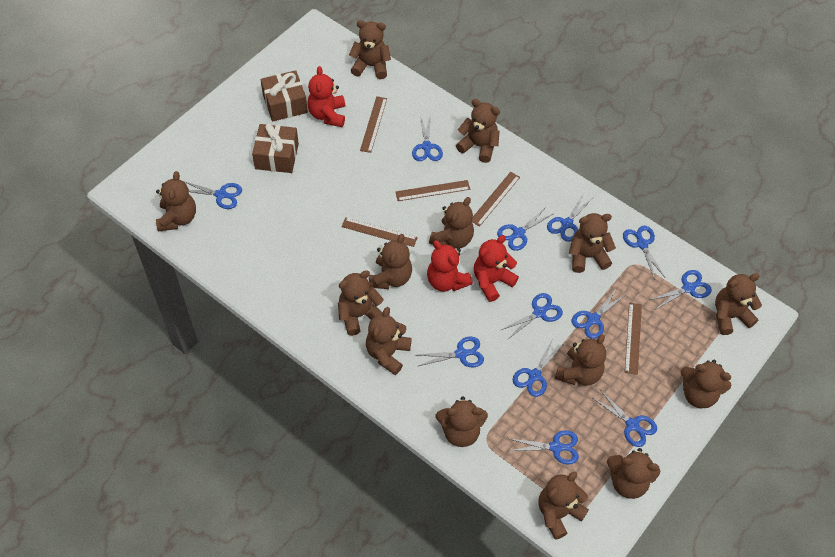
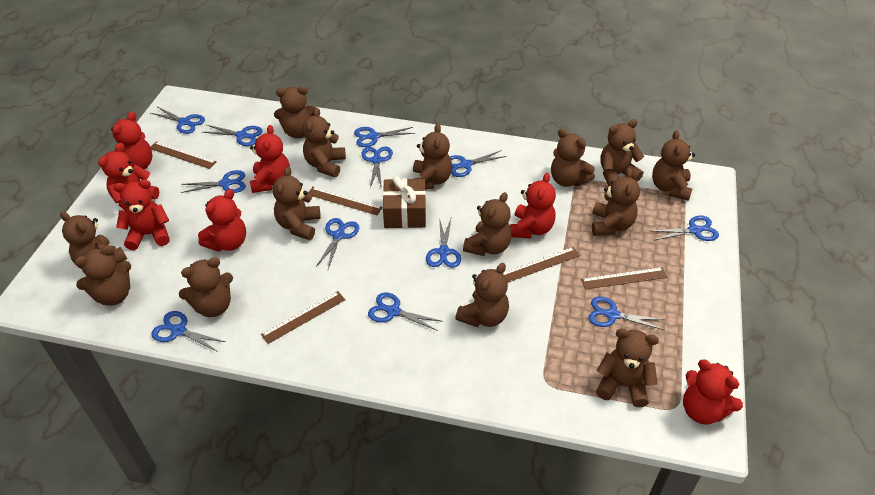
brown gift: 2 -> 1
red teddy bear: 3 -> 7

